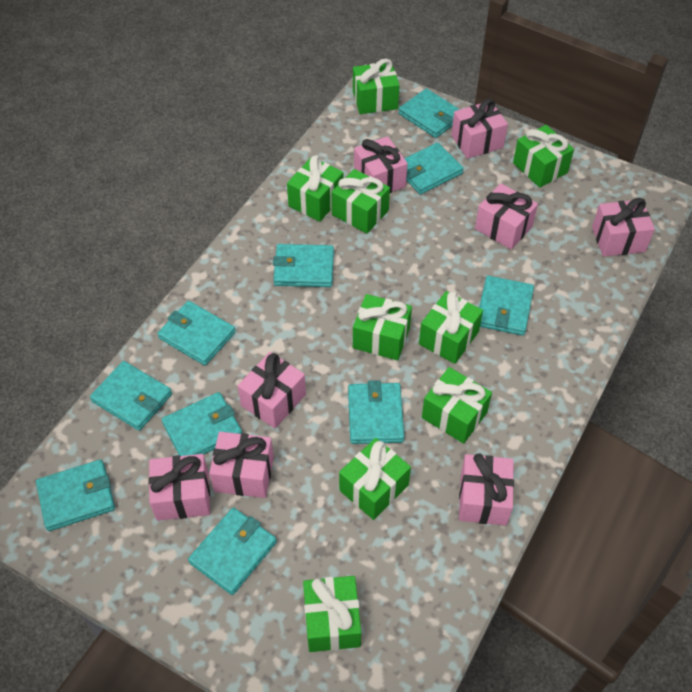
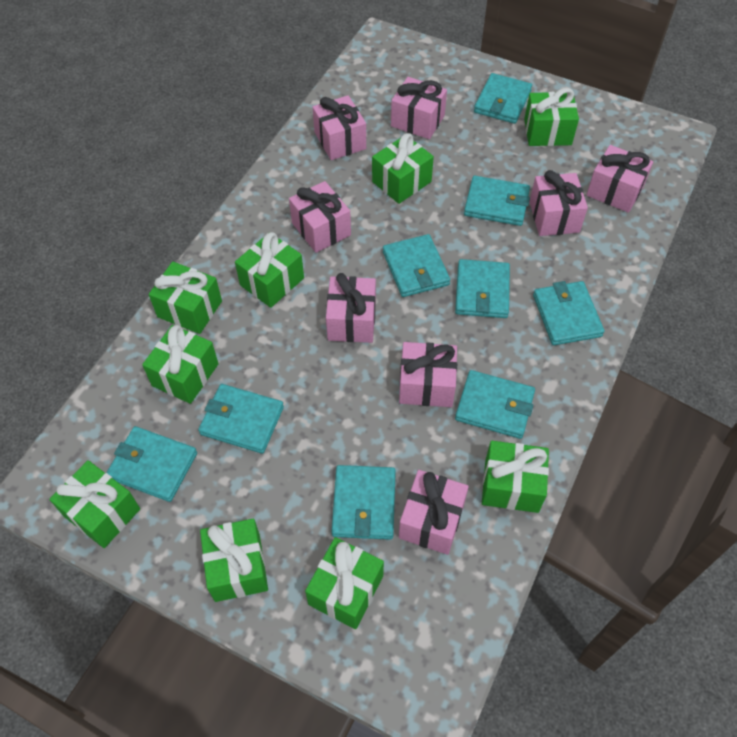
turquoise wallet: 10 -> 9

